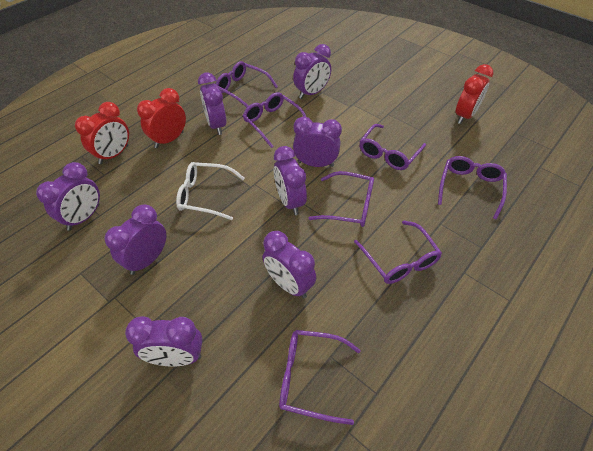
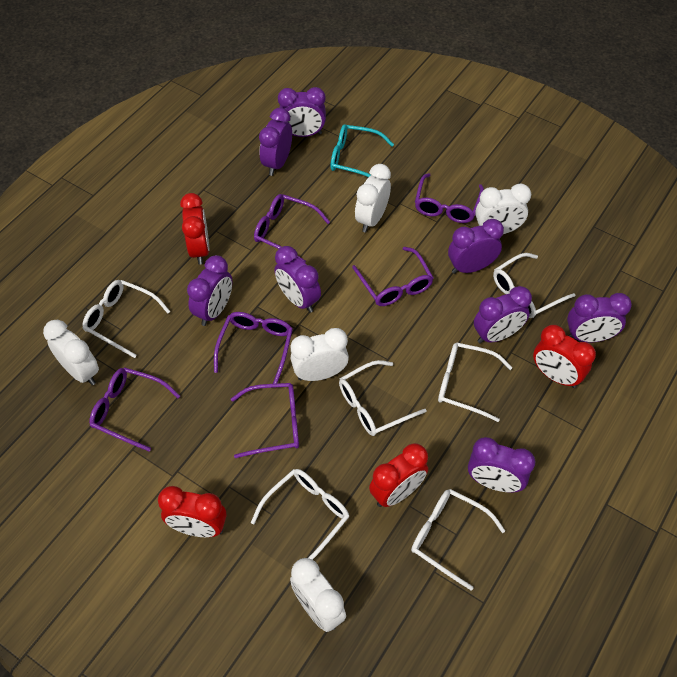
purple glasses: 7 -> 6
red clock: 3 -> 4
turquoise glasses: 0 -> 1
white clock: 0 -> 5
white glasses: 1 -> 6

